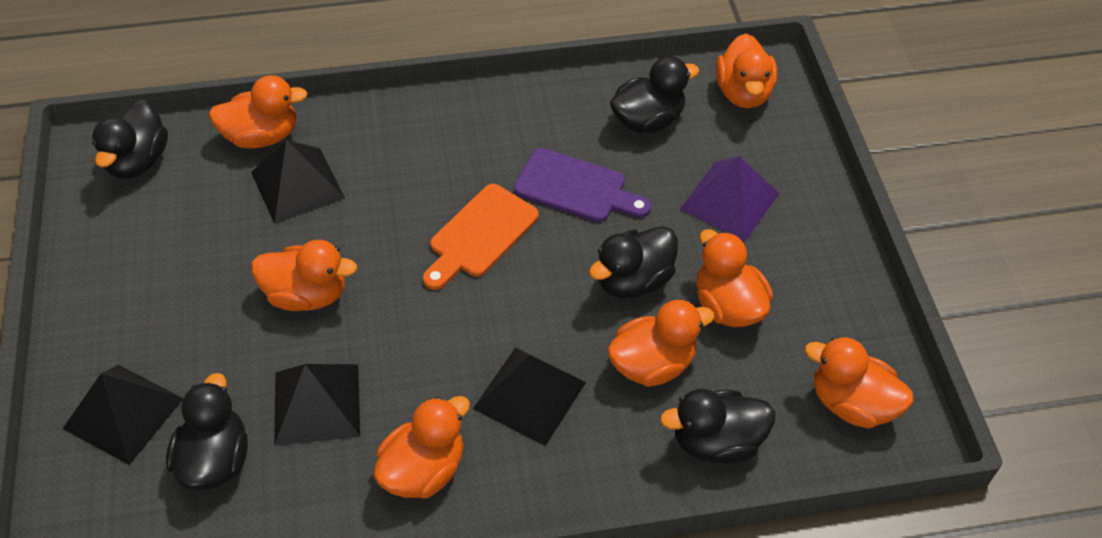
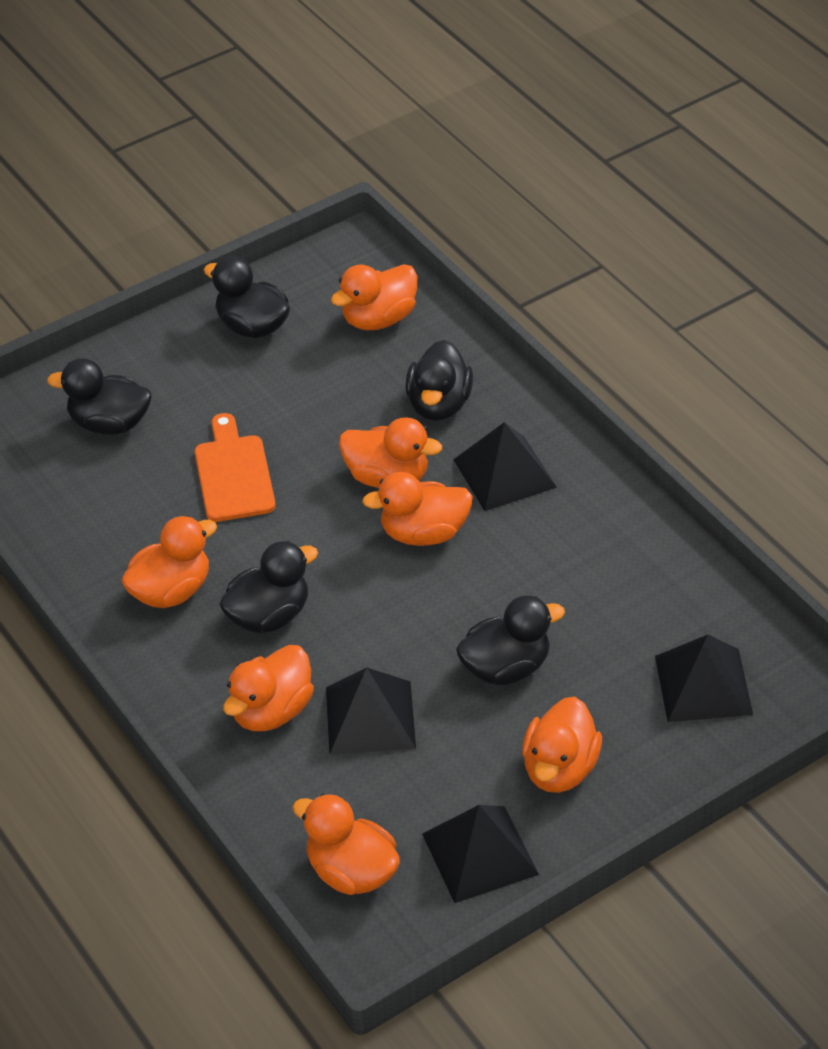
purple cutting board: 1 -> 0
purple pyramid: 1 -> 0

